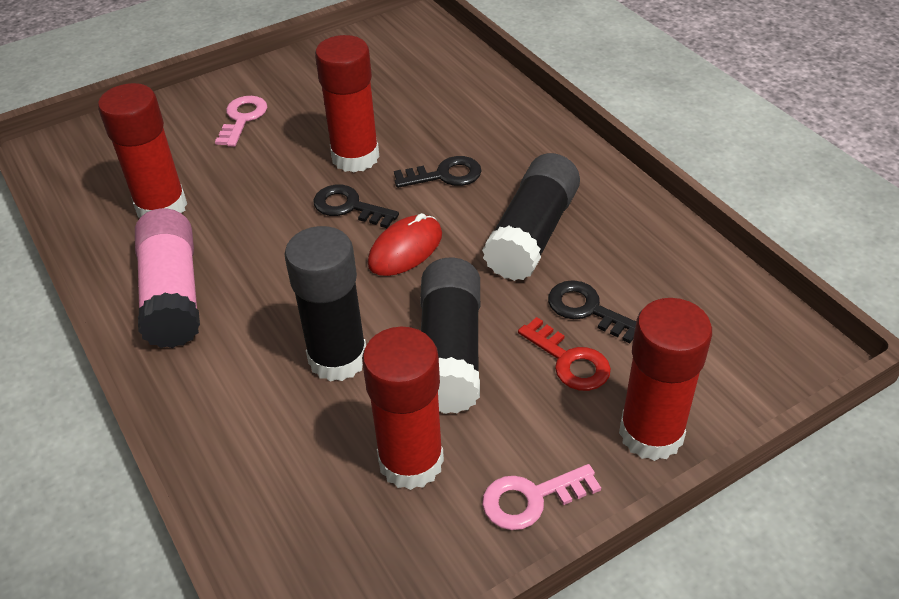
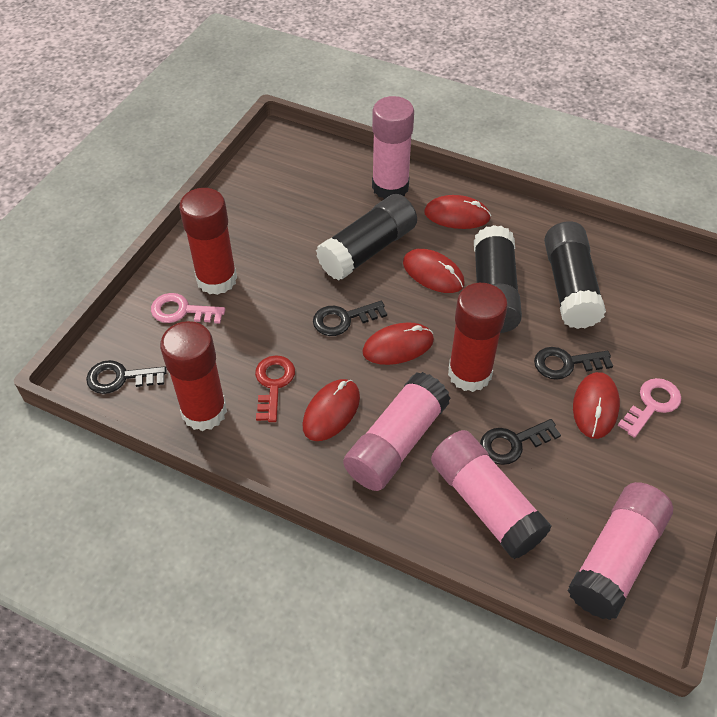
black key: 3 -> 4
pink glue stick: 1 -> 4
red glue stick: 4 -> 3
red mouse: 1 -> 5

